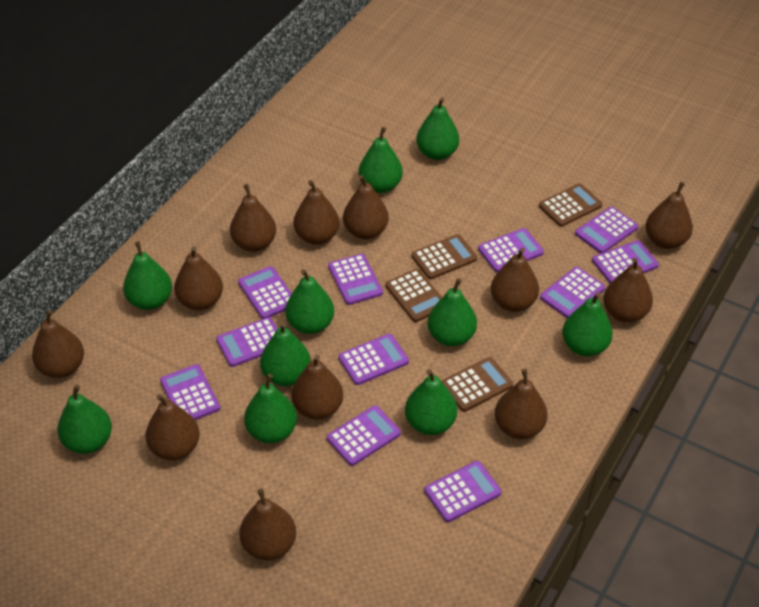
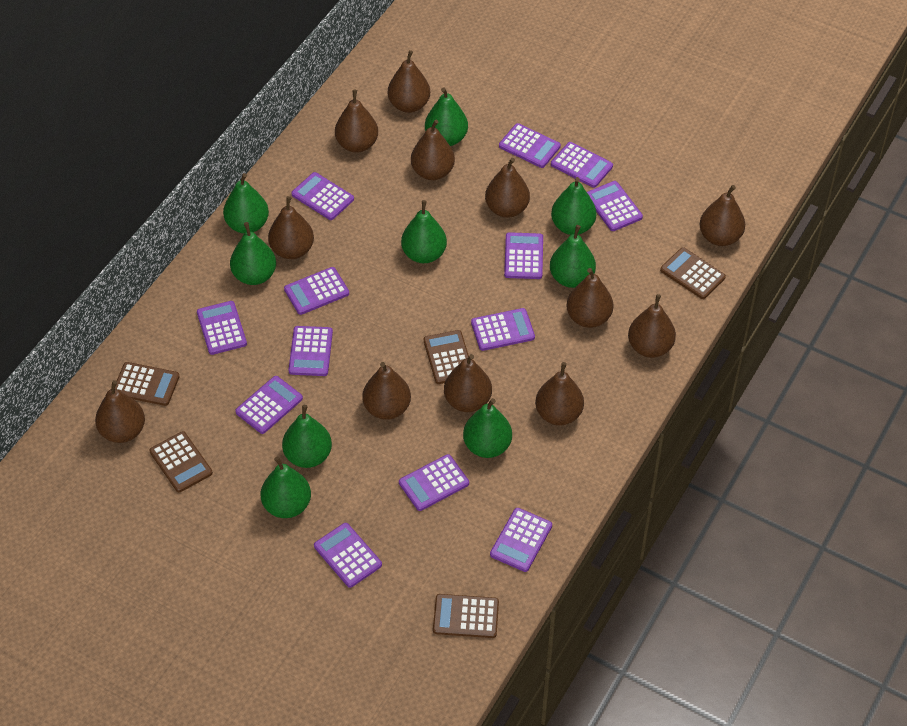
brown calculator: 4 -> 5
green pear: 10 -> 9
purple calculator: 11 -> 13

